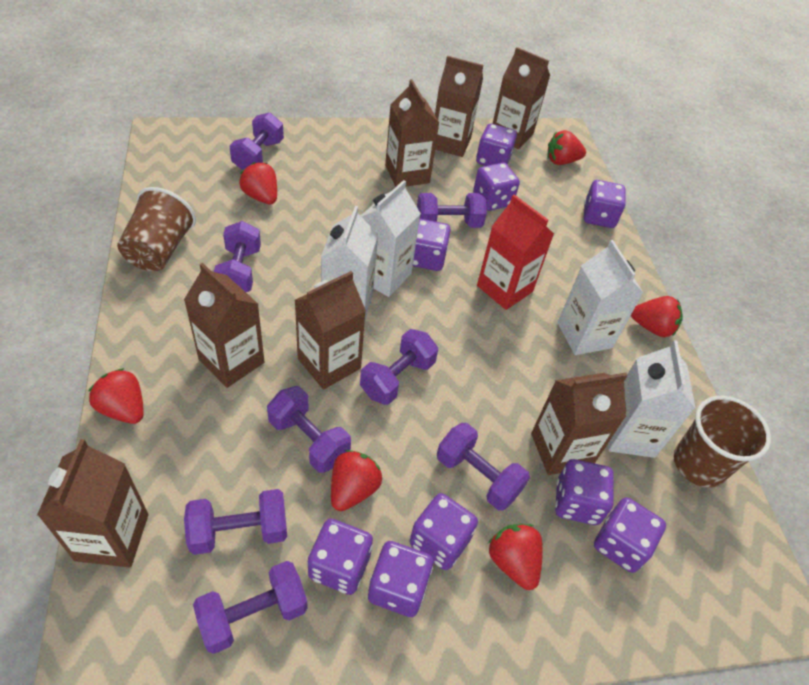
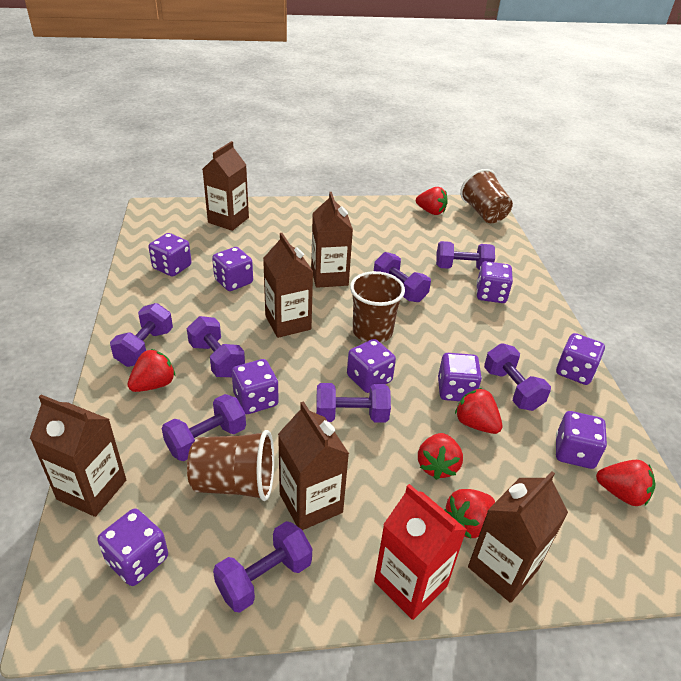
brown carton: 7 -> 6
brown cup: 2 -> 3
white carton: 4 -> 0

